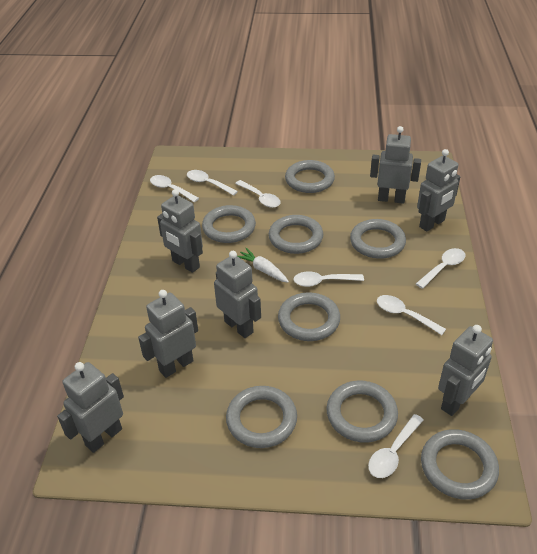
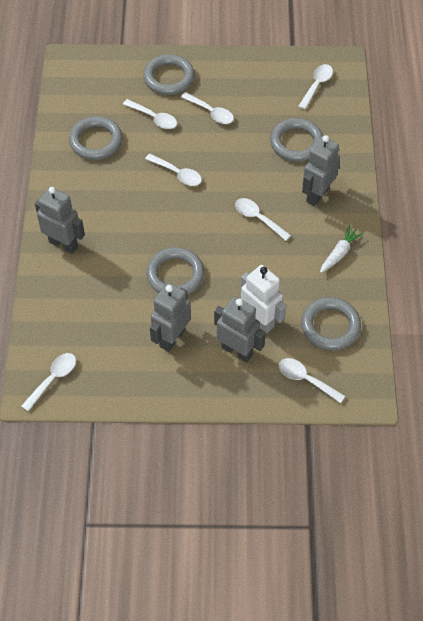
grey ring: 8 -> 5
grey robot: 7 -> 4
white robot: 0 -> 1

